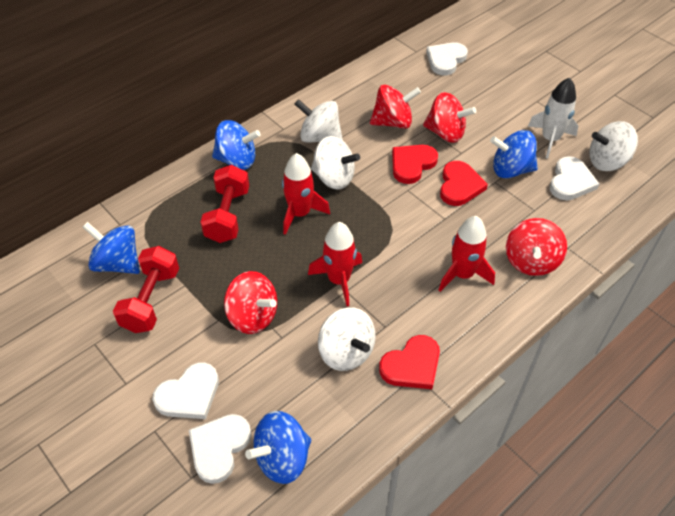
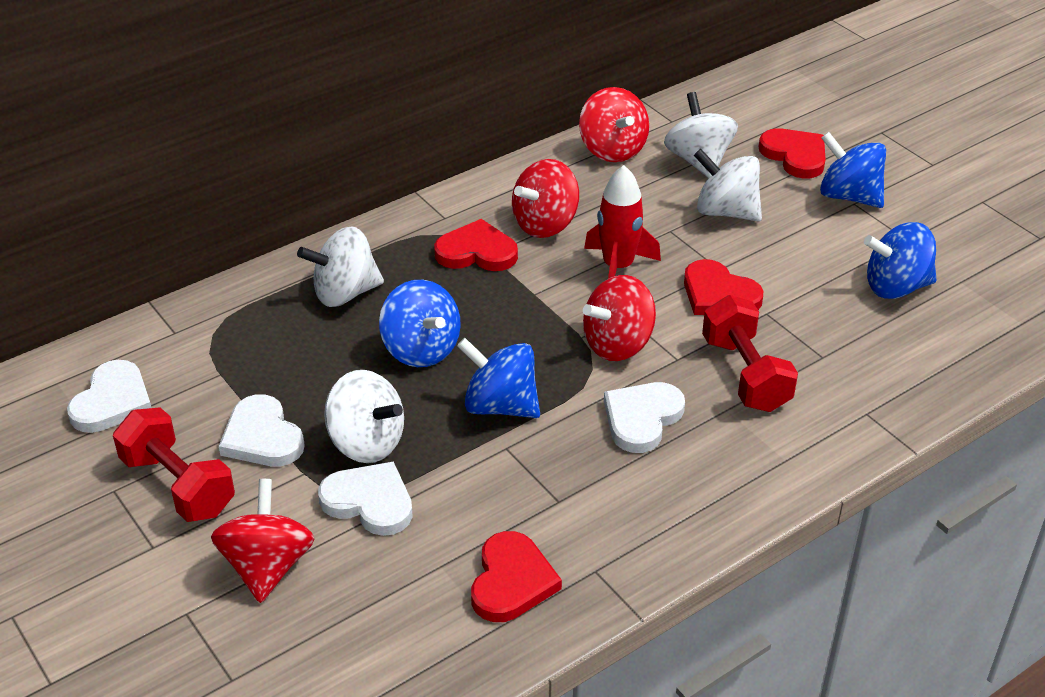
red heart: 3 -> 4
red rocket: 3 -> 1
white rocket: 1 -> 0

